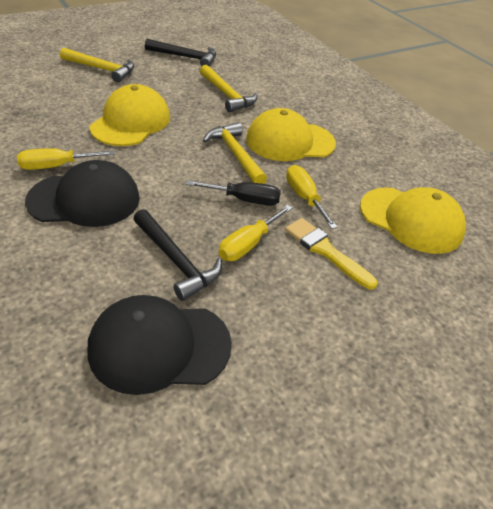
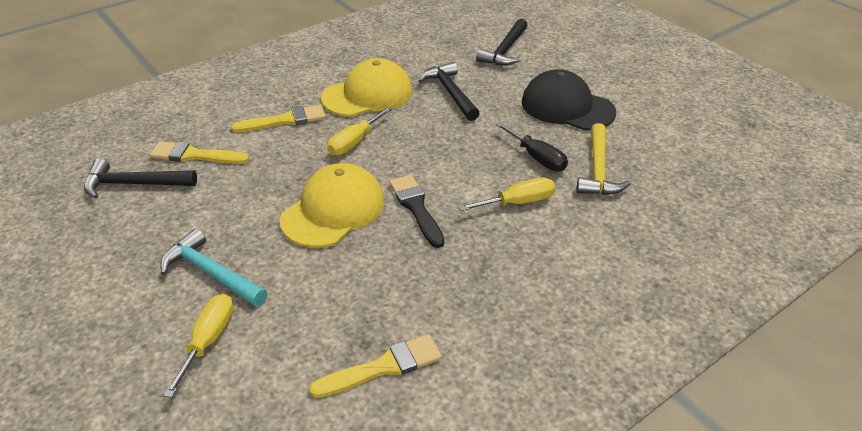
black brush: 0 -> 1
black cap: 2 -> 1
black hammer: 2 -> 3
turquoise hammer: 0 -> 1
yellow brush: 1 -> 3
yellow cap: 3 -> 2
yellow hammer: 3 -> 1

